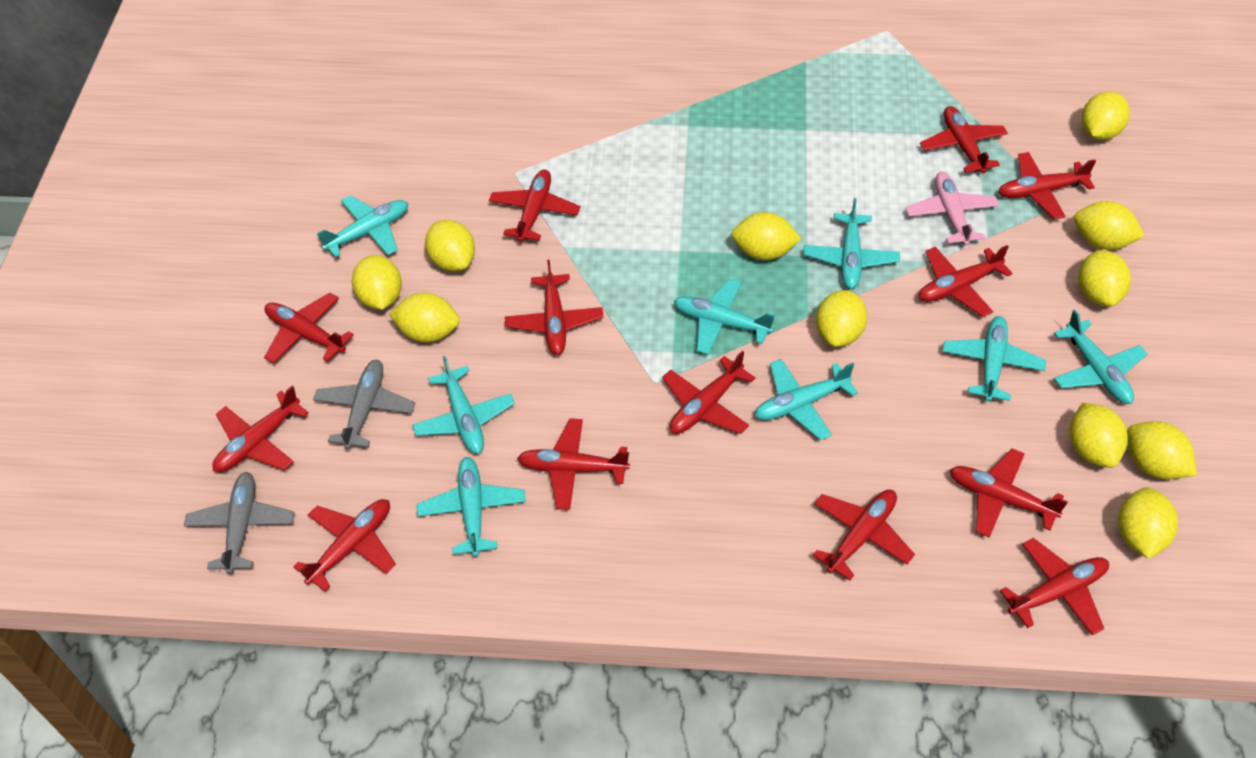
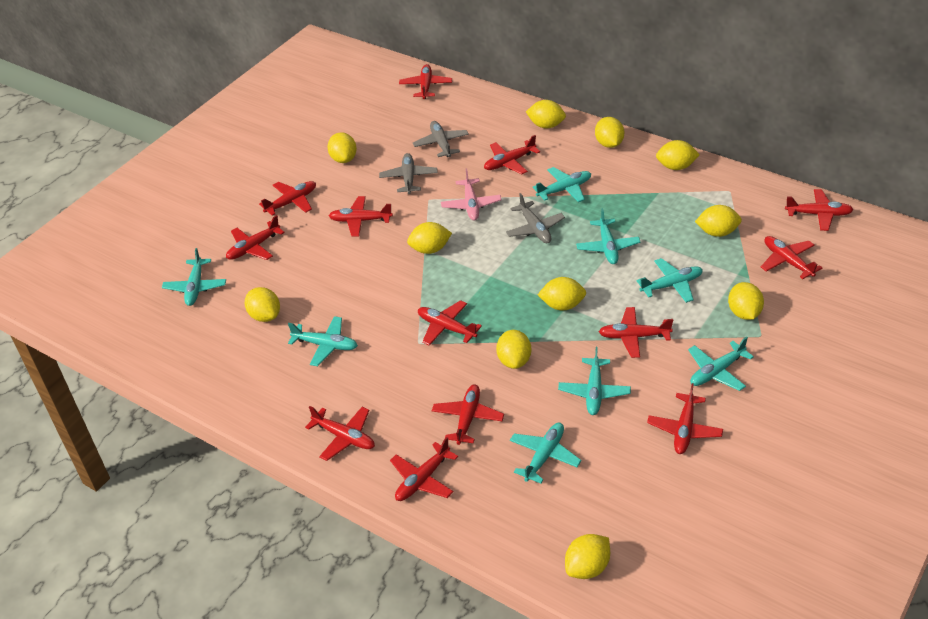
grey plane: 2 -> 3

